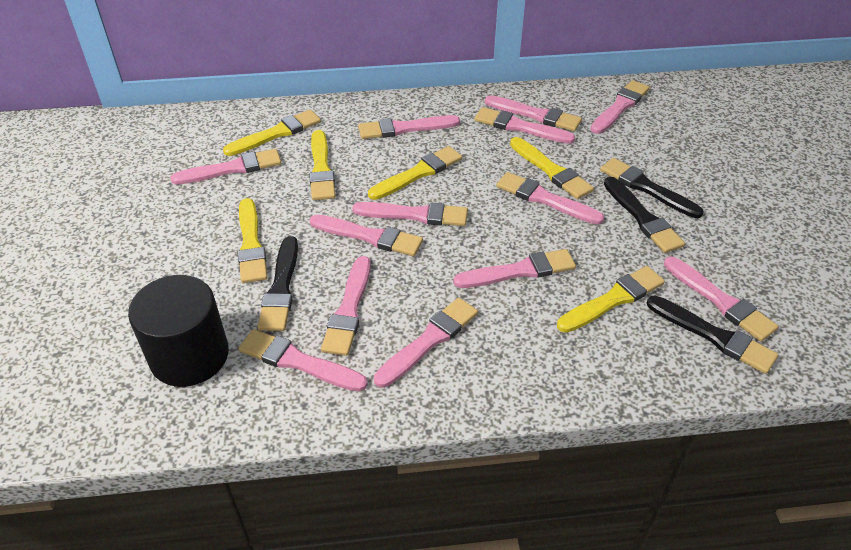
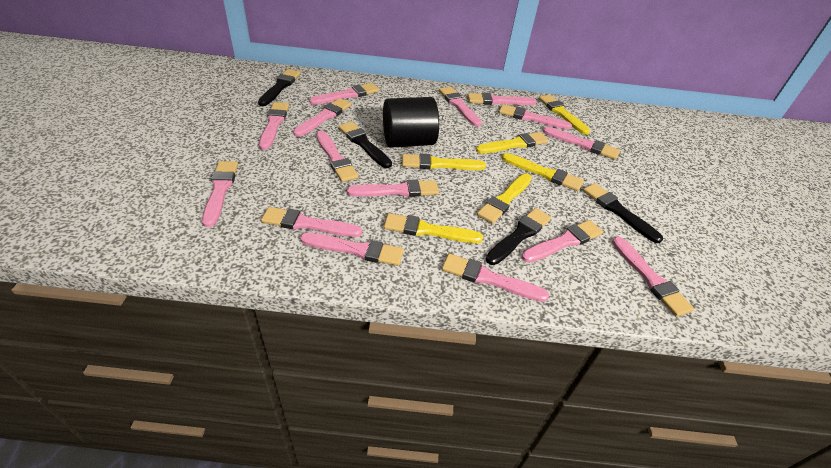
pink brush: 13 -> 15

